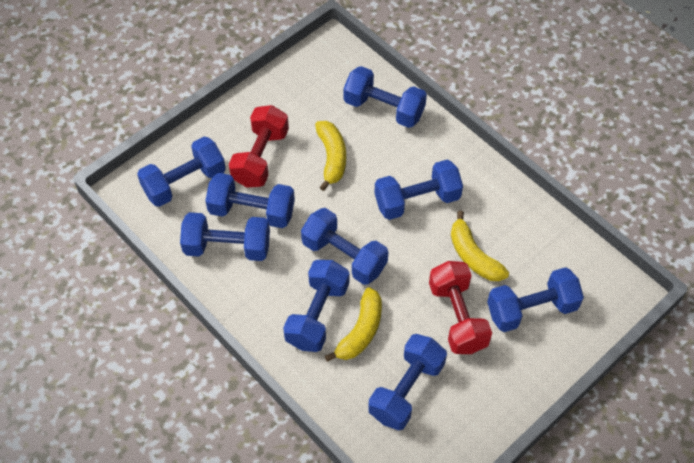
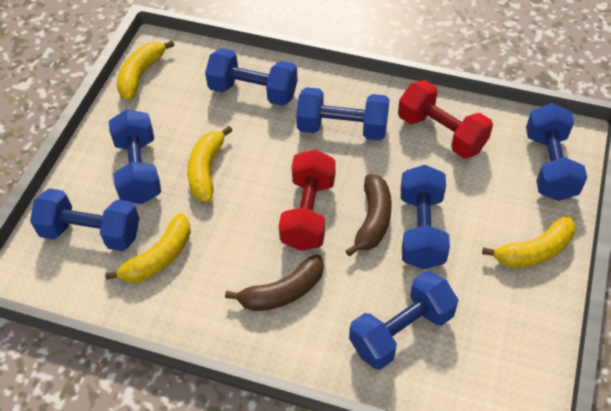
blue dumbbell: 9 -> 7
brown banana: 0 -> 2
yellow banana: 3 -> 4

